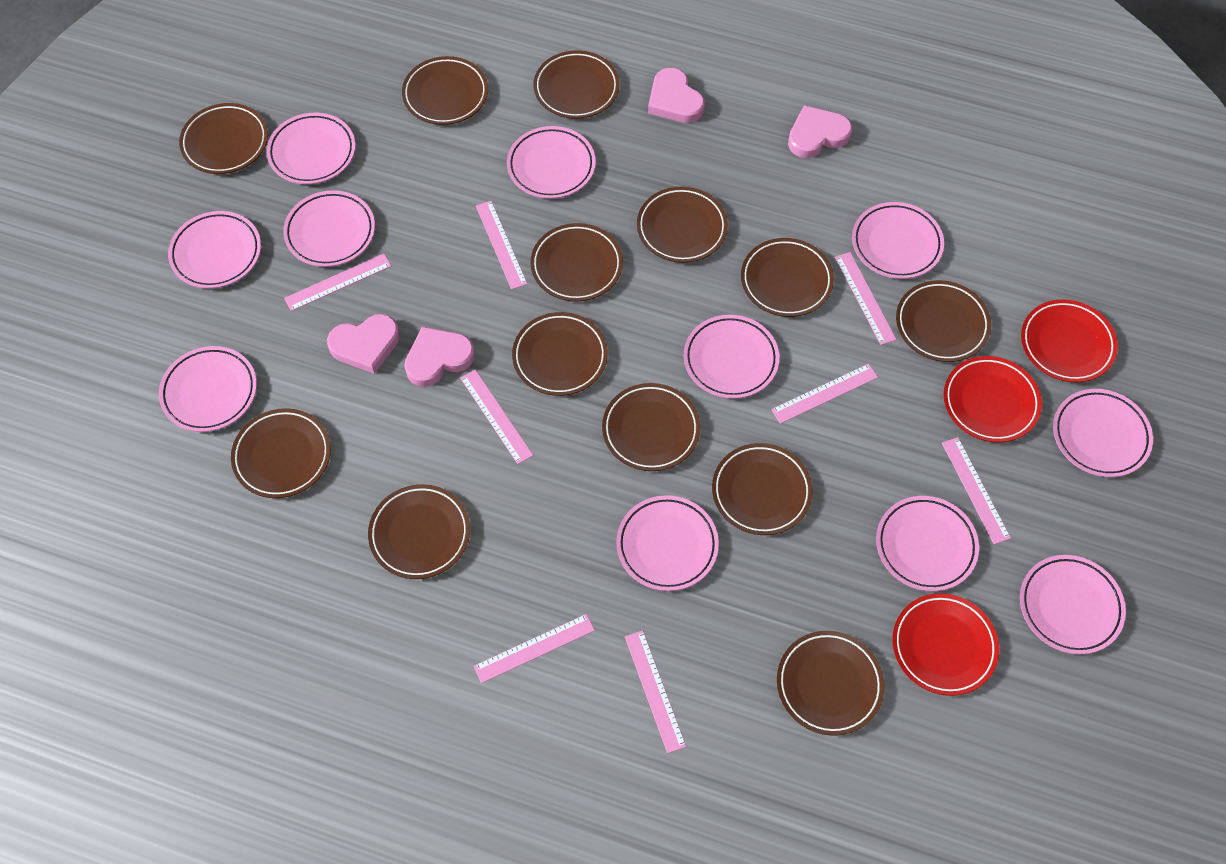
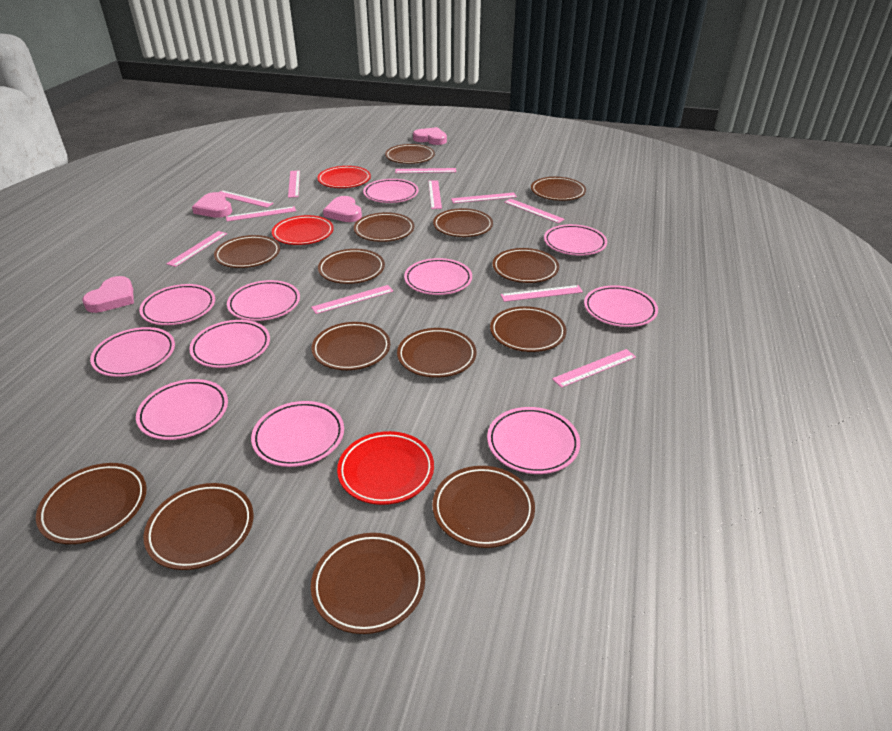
brown plate: 13 -> 14
pink ruler: 8 -> 11

